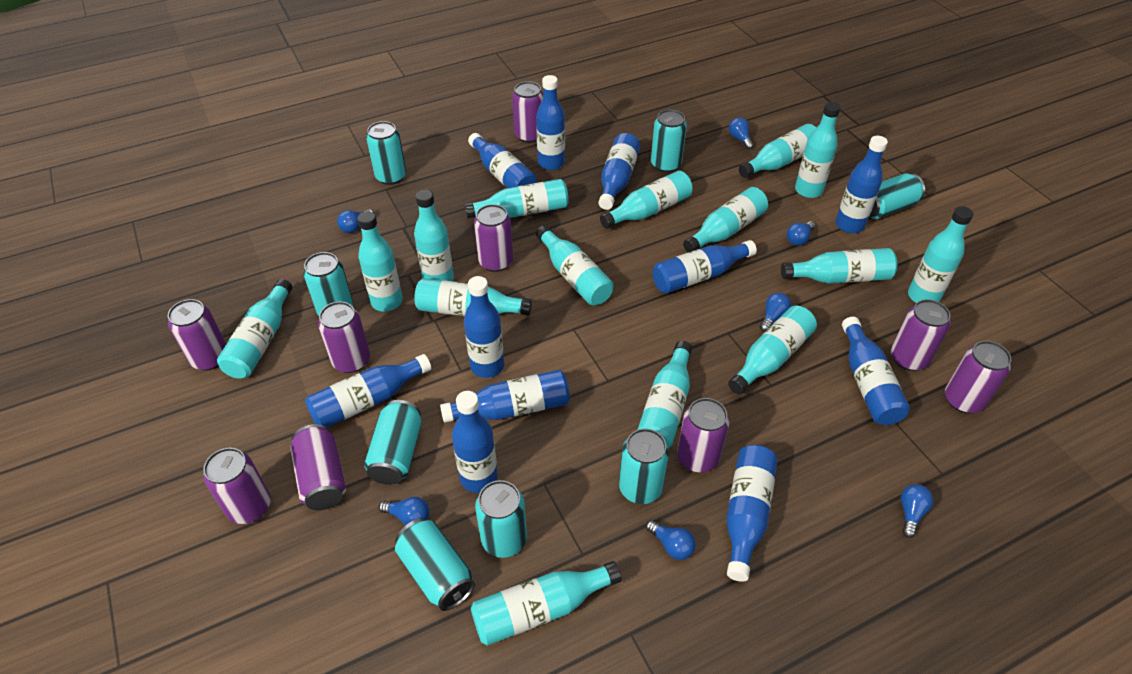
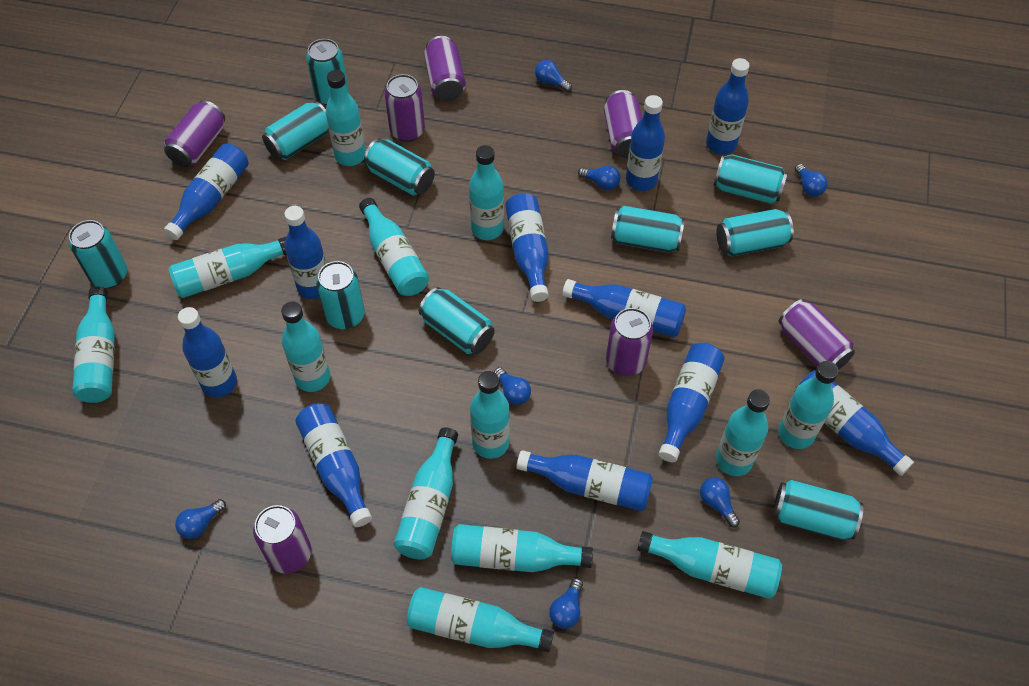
purple can: 9 -> 7
turquoise bottle: 15 -> 13
turquoise can: 8 -> 10

